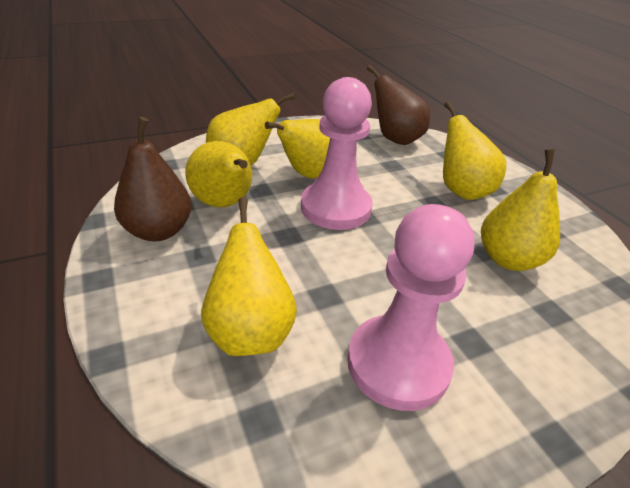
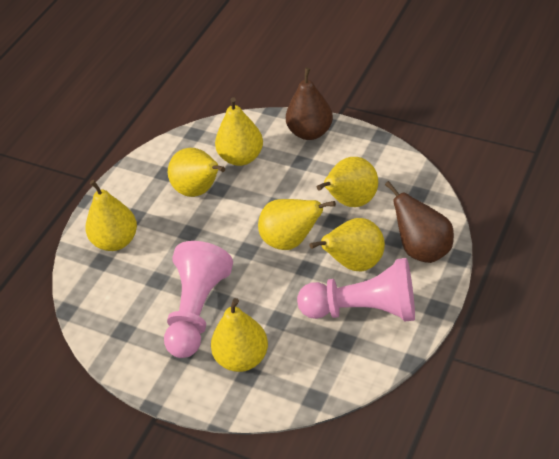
yellow pear: 6 -> 7

